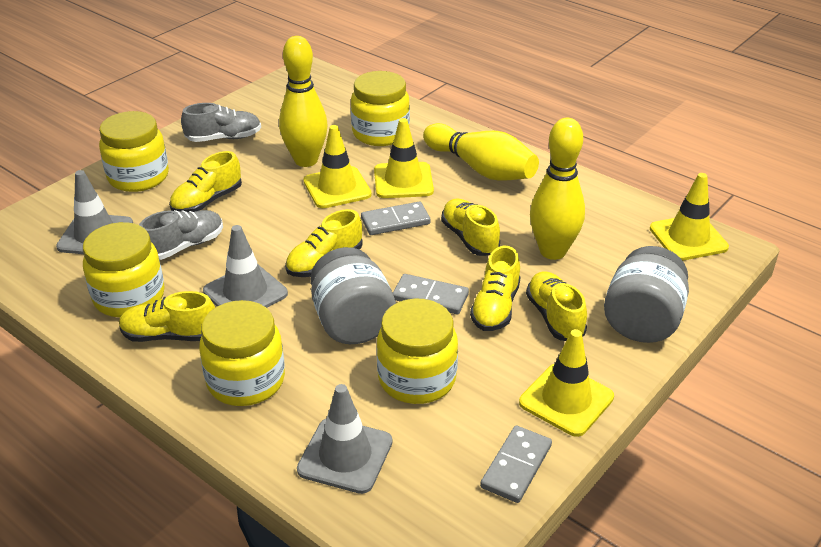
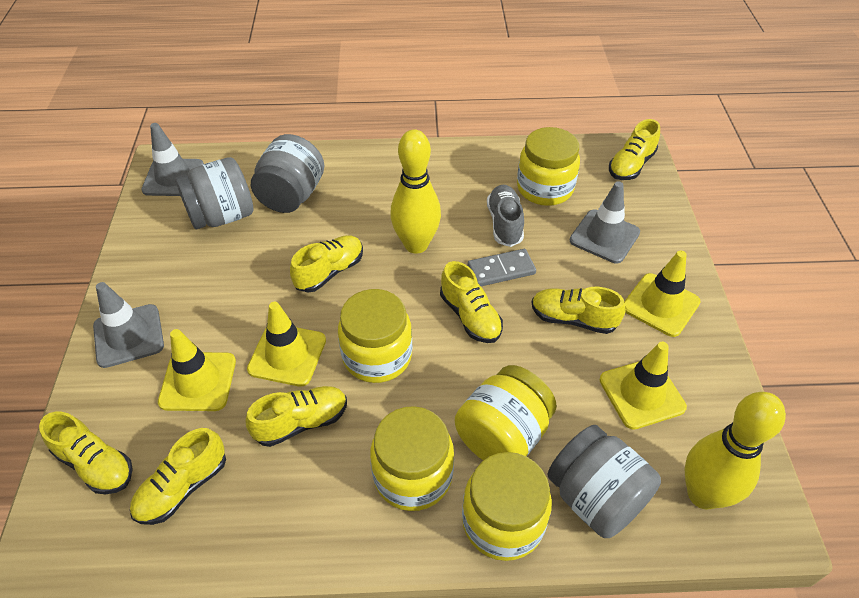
grey domino: 3 -> 1
grey jar: 2 -> 3
grey shoe: 2 -> 1
yellow bowling pin: 3 -> 2
yellow shoe: 6 -> 7

